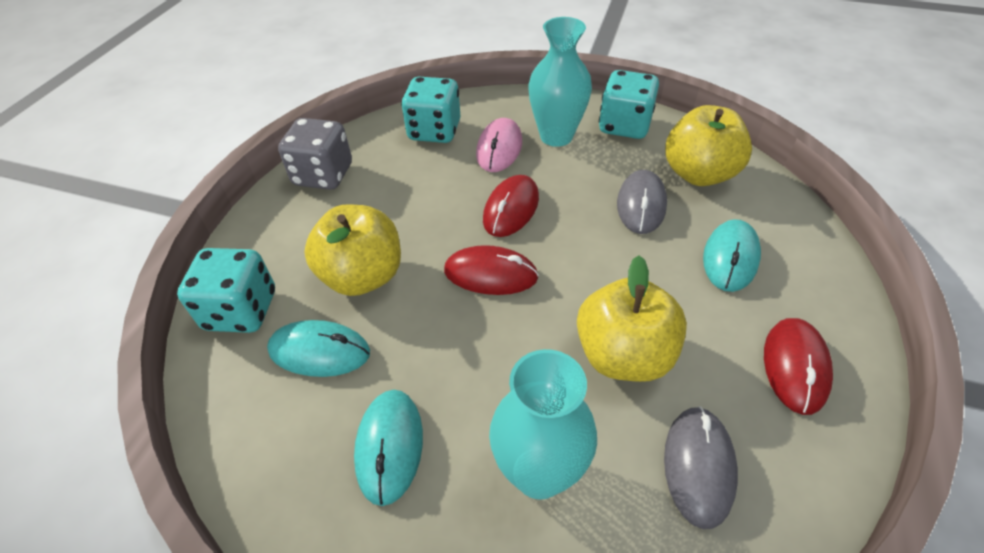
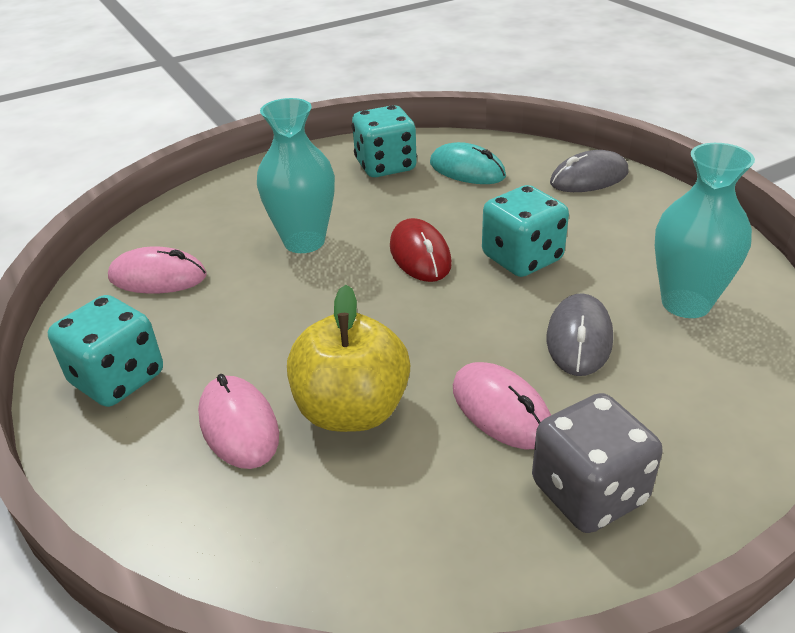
pink mouse: 1 -> 3
red mouse: 3 -> 1
turquoise mouse: 3 -> 1
yellow apple: 3 -> 1

